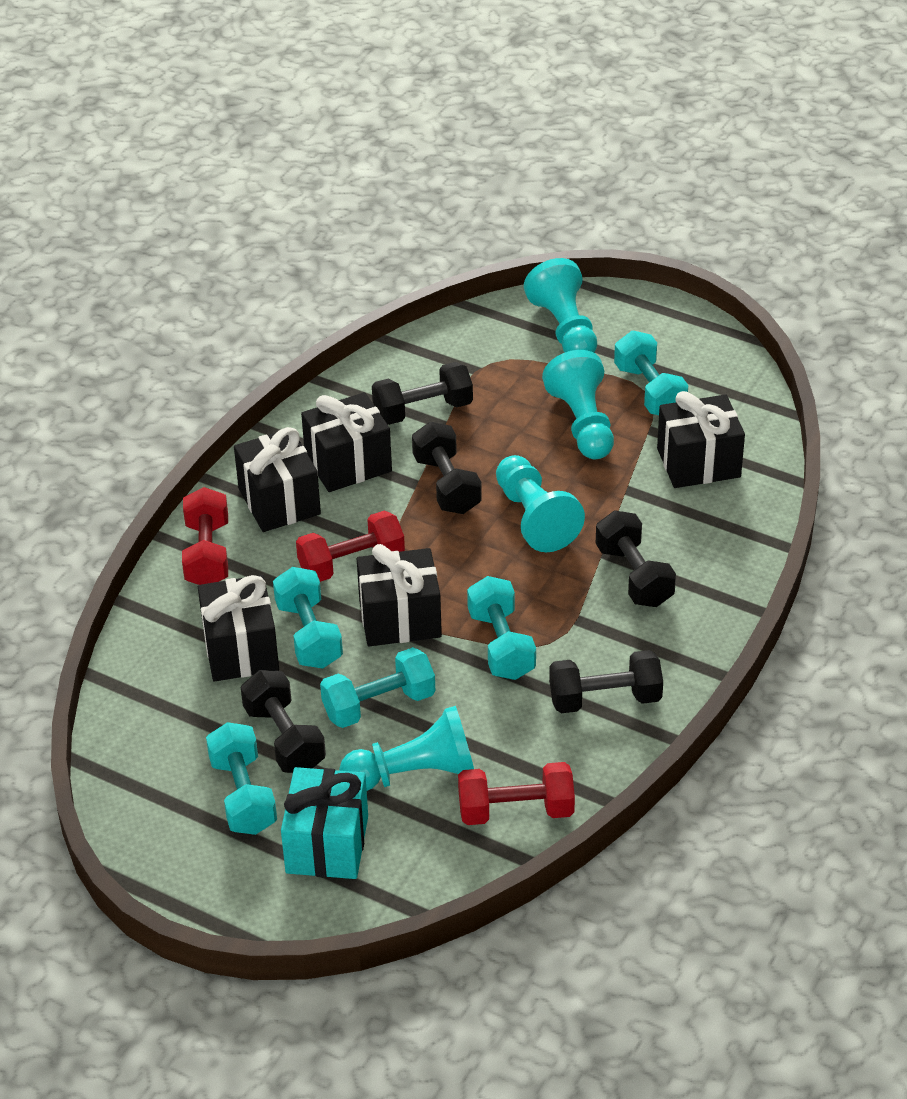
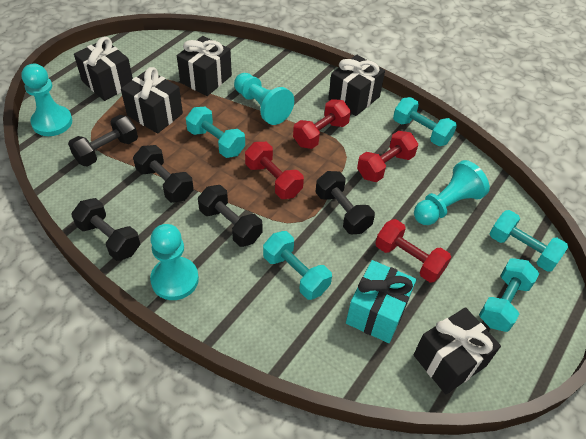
red dumbbell: 3 -> 4

